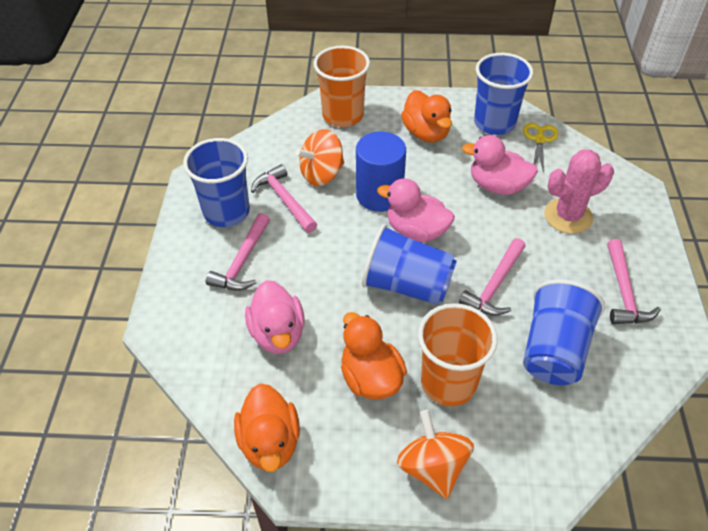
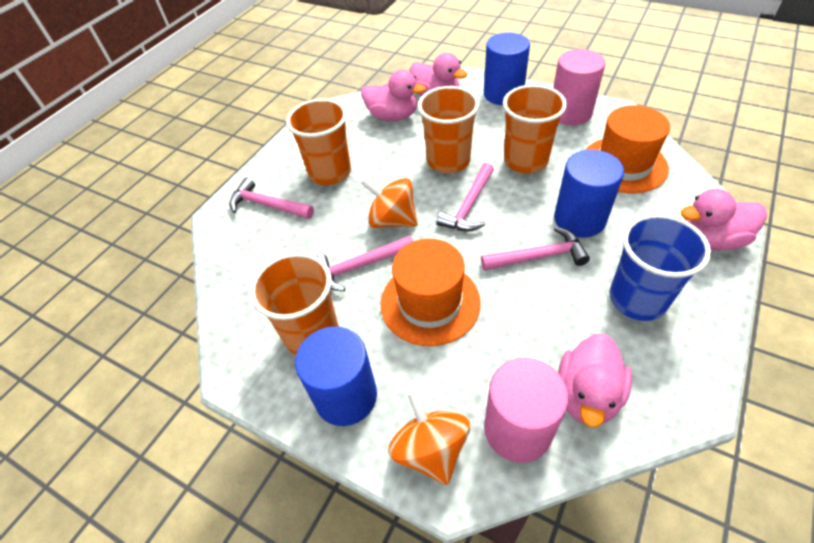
blue cup: 4 -> 1
blue cylinder: 1 -> 3
orange cup: 2 -> 4
orange duck: 3 -> 0
orange hat: 0 -> 2
pink cactus: 1 -> 0
pink cylinder: 0 -> 2
pink duck: 3 -> 4
yellow scissors: 1 -> 0

